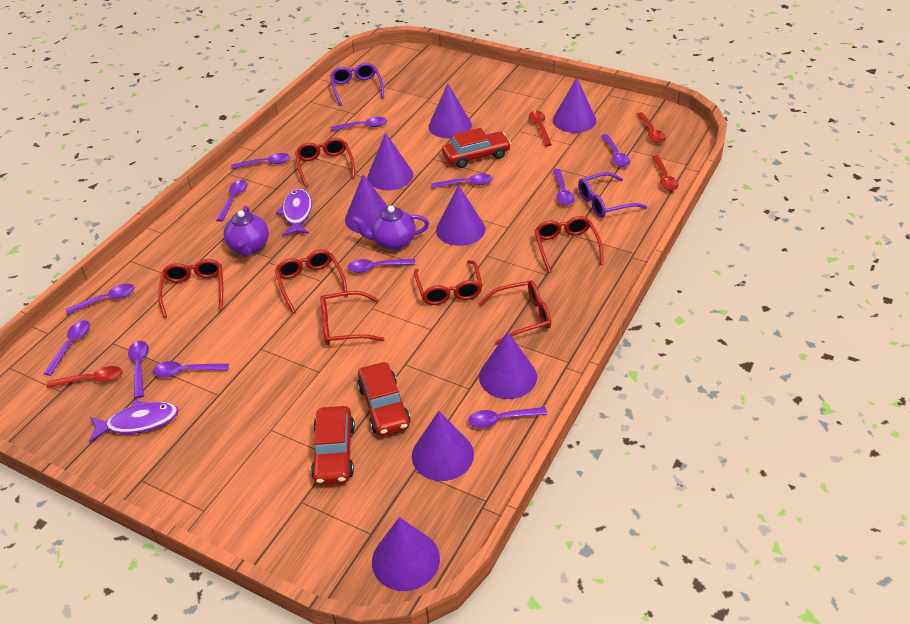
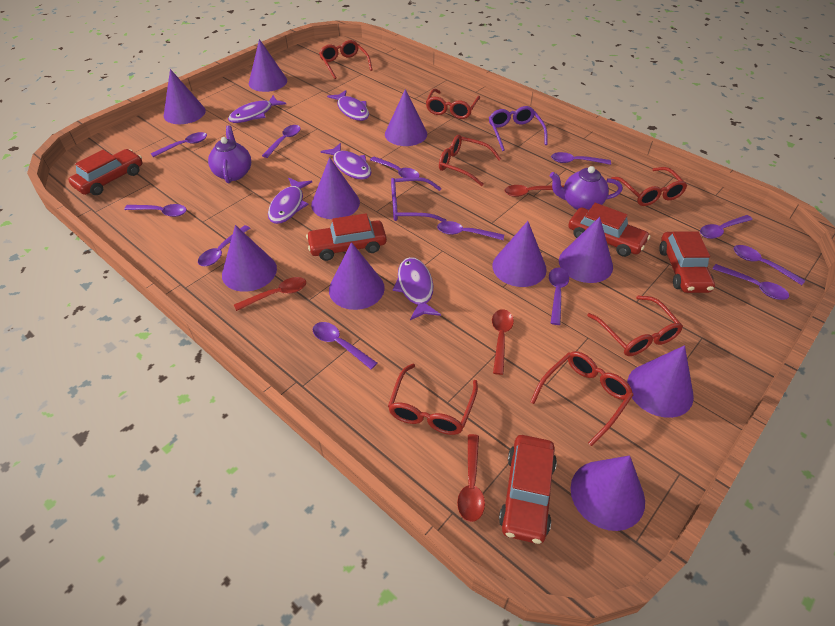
purple cone: 8 -> 10
purple fish: 2 -> 5
red car: 3 -> 5

